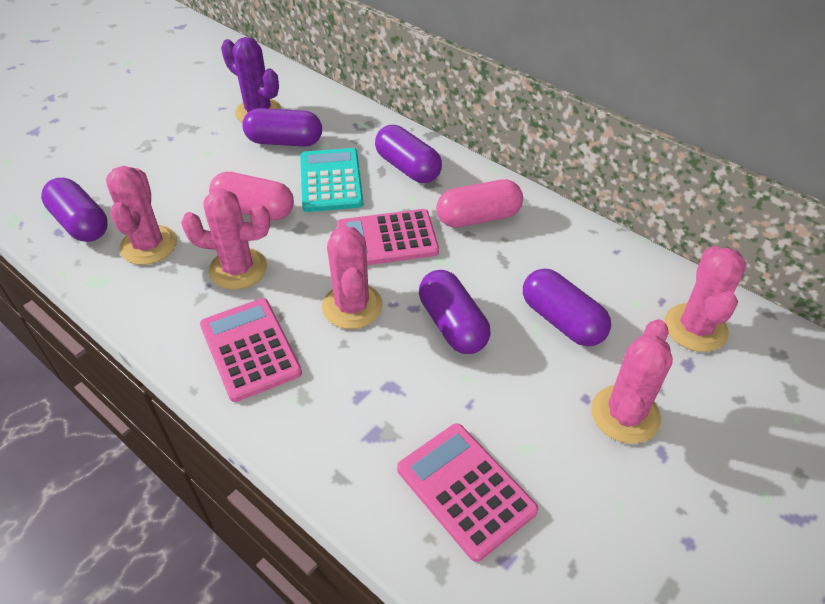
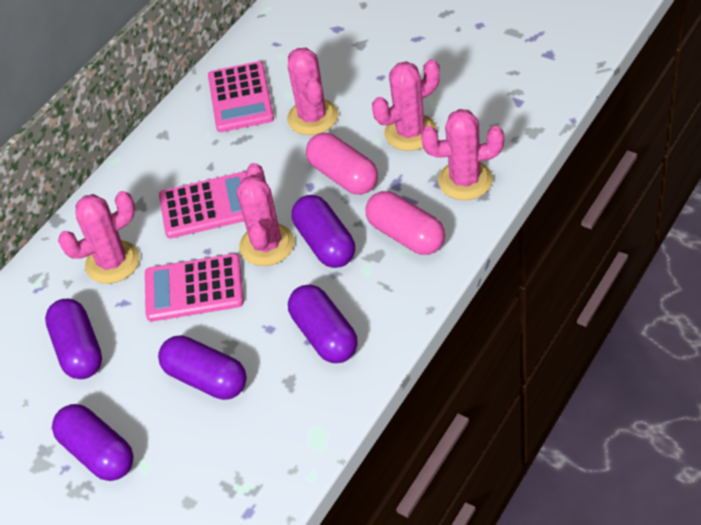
purple cactus: 1 -> 0
turquoise calculator: 1 -> 0

